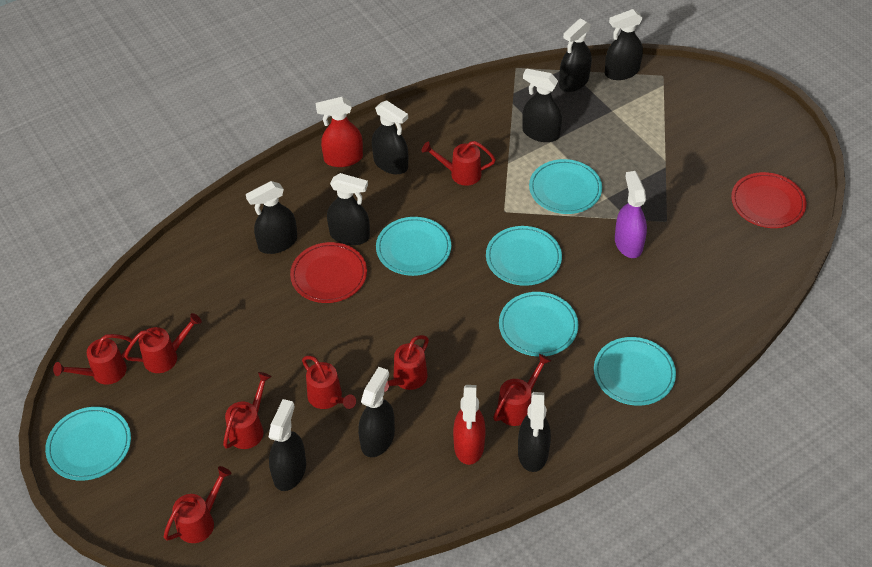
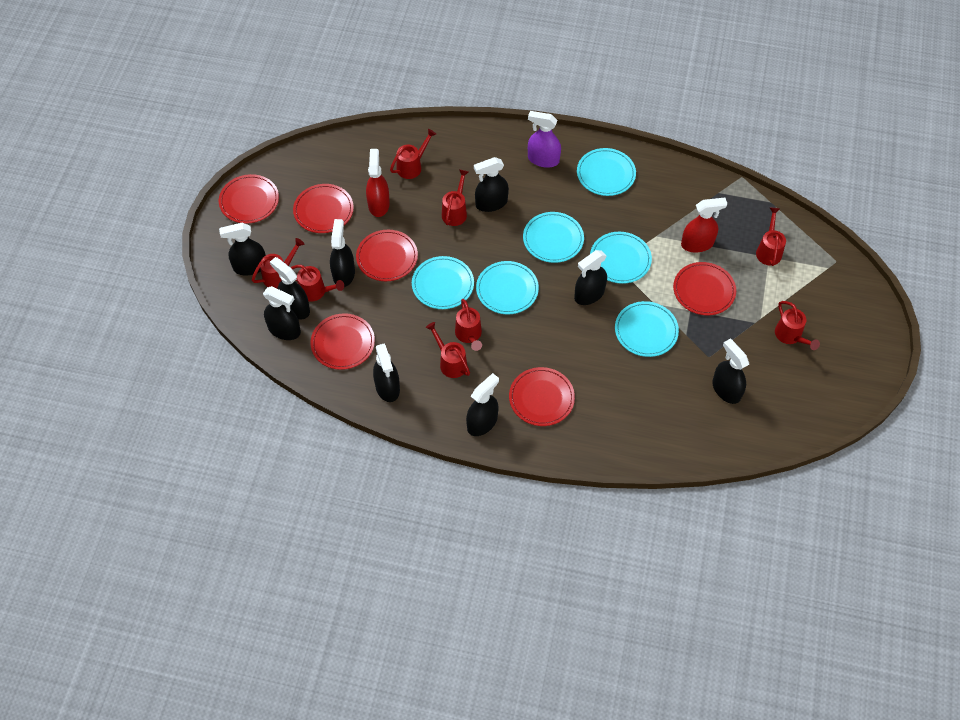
red plate: 2 -> 6

